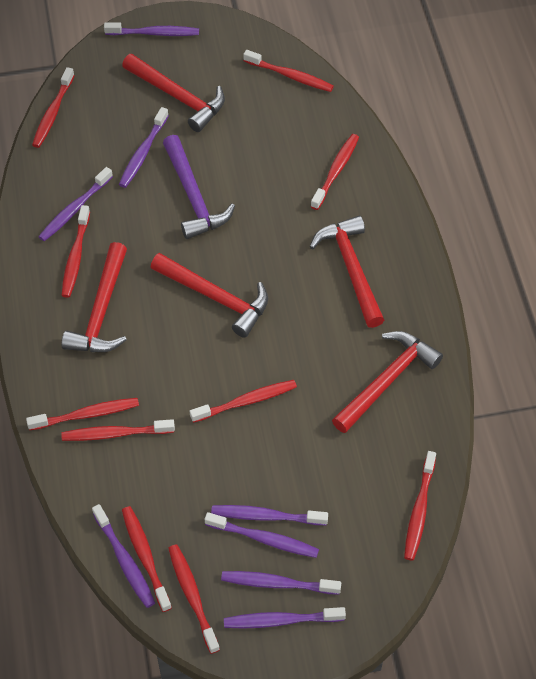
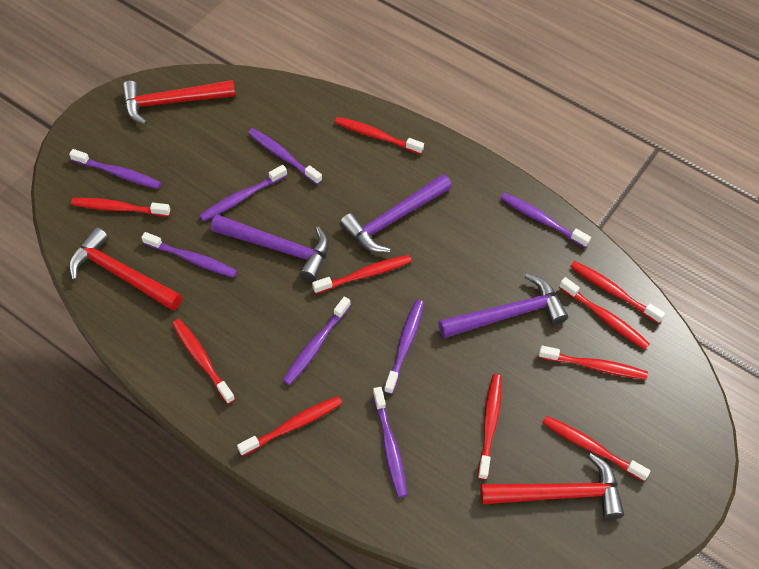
purple hammer: 1 -> 3
red hammer: 5 -> 3

